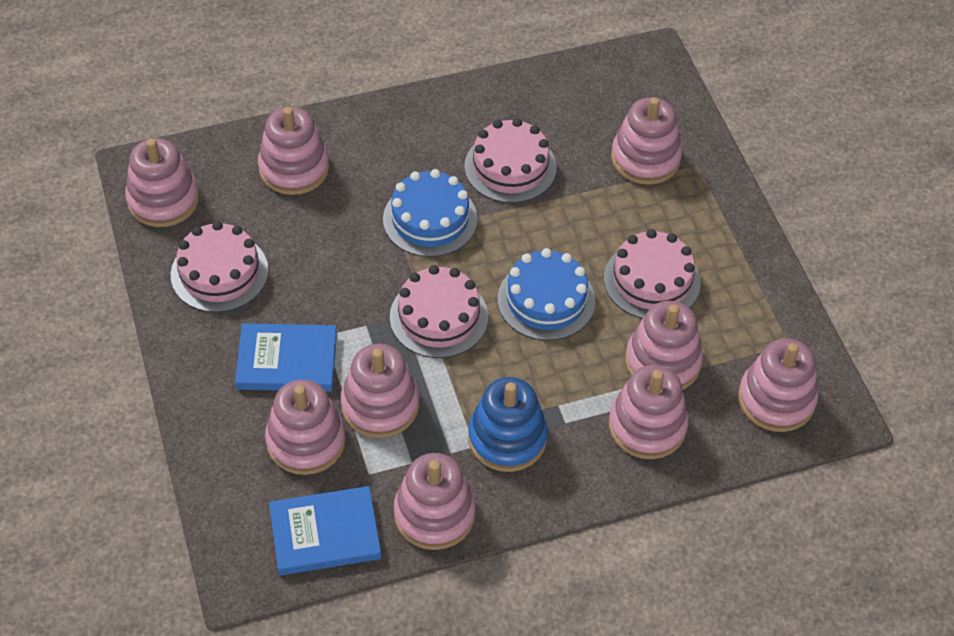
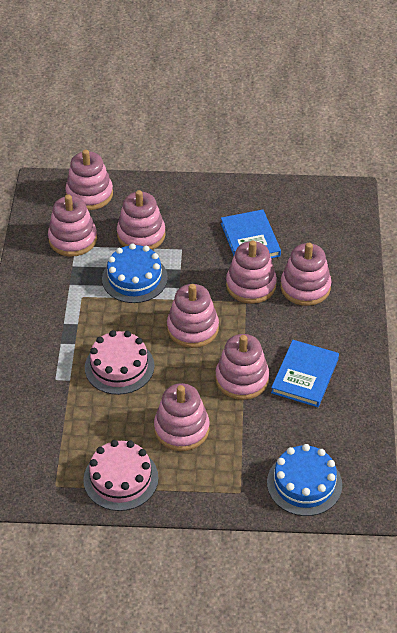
blue stacking toy: 1 -> 0
pink cake: 4 -> 2
pink stacking toy: 9 -> 8

